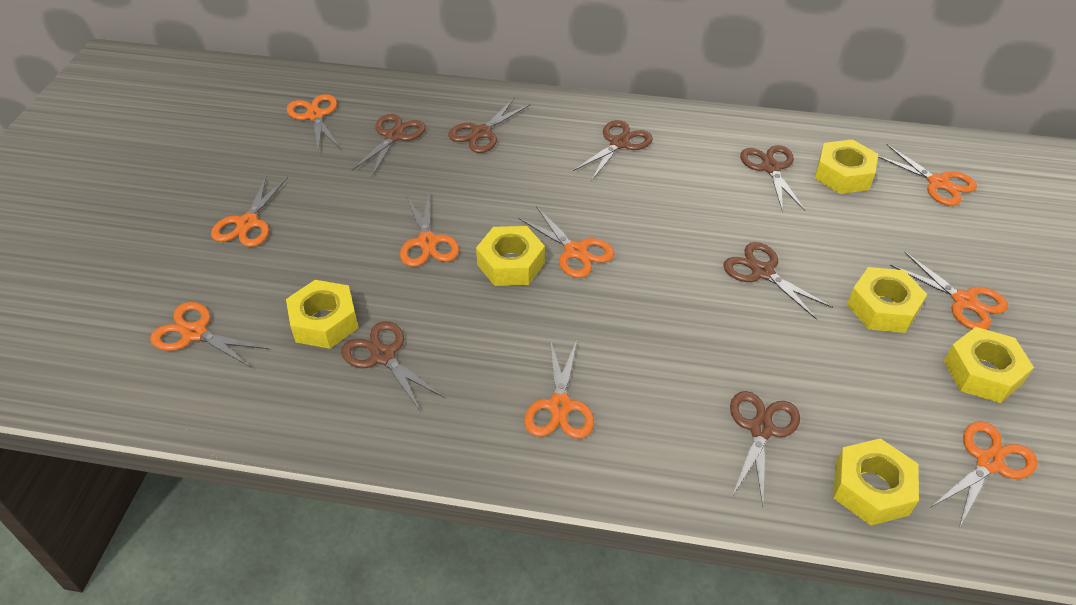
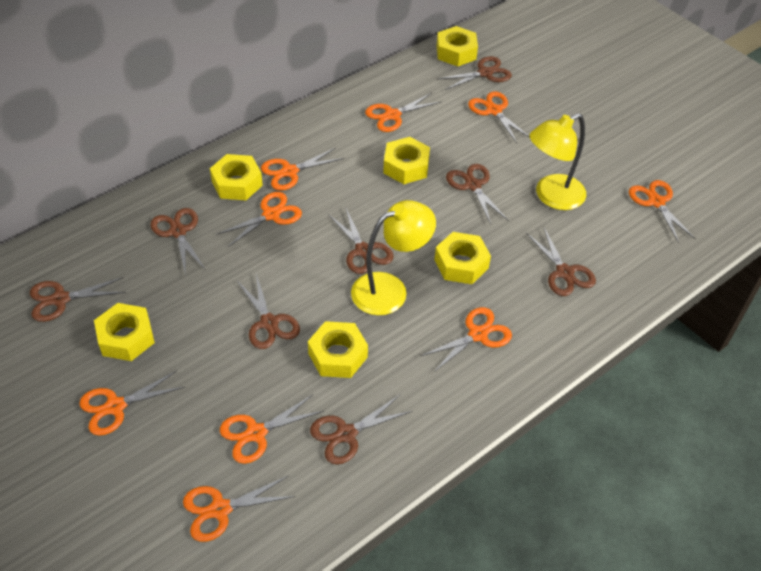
brown scissors: 7 -> 8
yellow lamp: 0 -> 2

